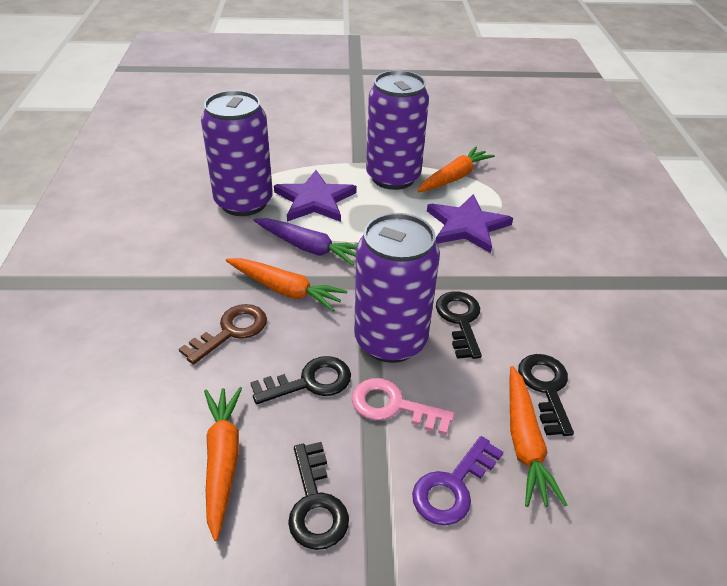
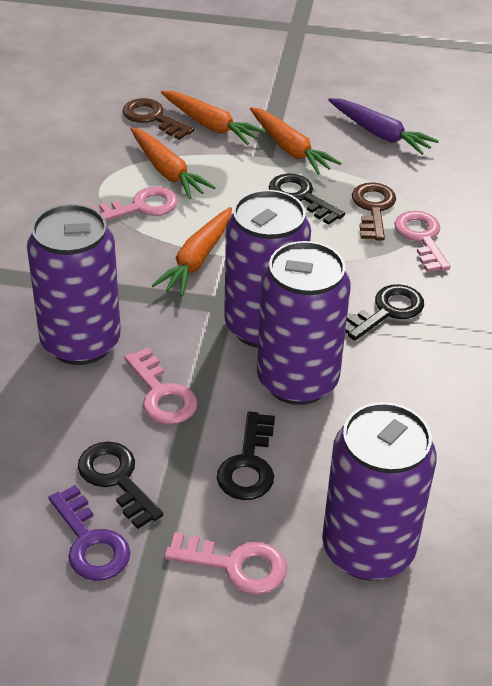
brown key: 1 -> 2
pink key: 1 -> 4
purple can: 3 -> 4
purple star: 2 -> 0

